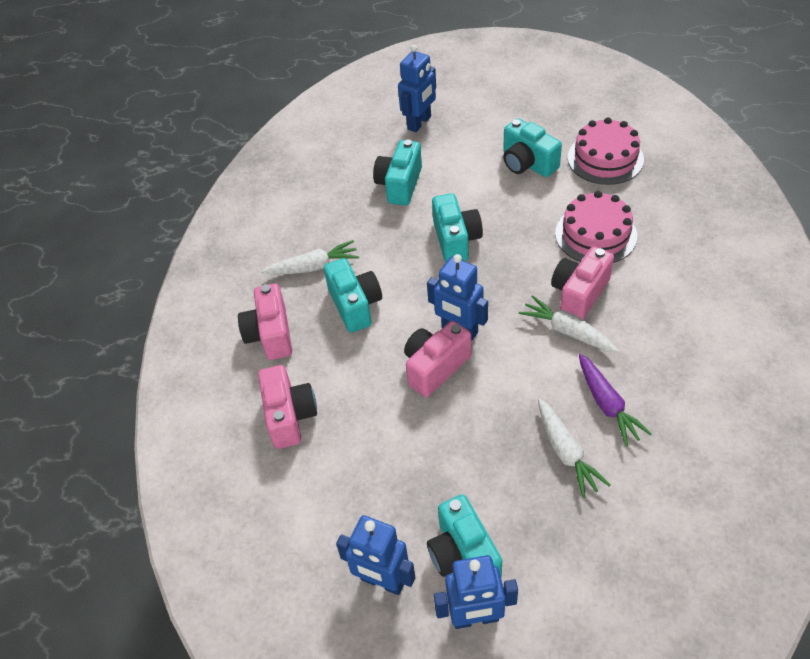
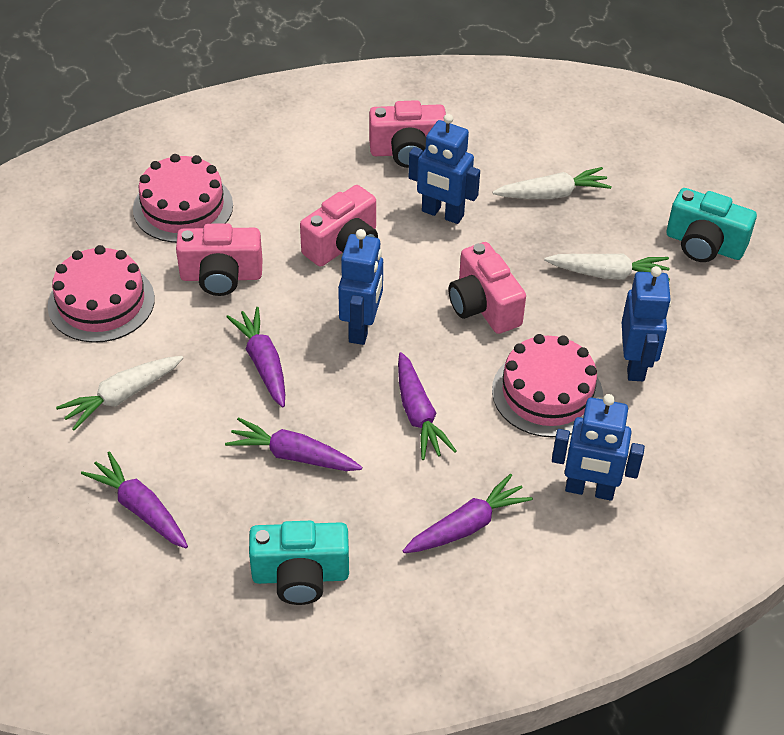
pink cake: 2 -> 3
purple carrot: 1 -> 5
turquoise camera: 5 -> 2

